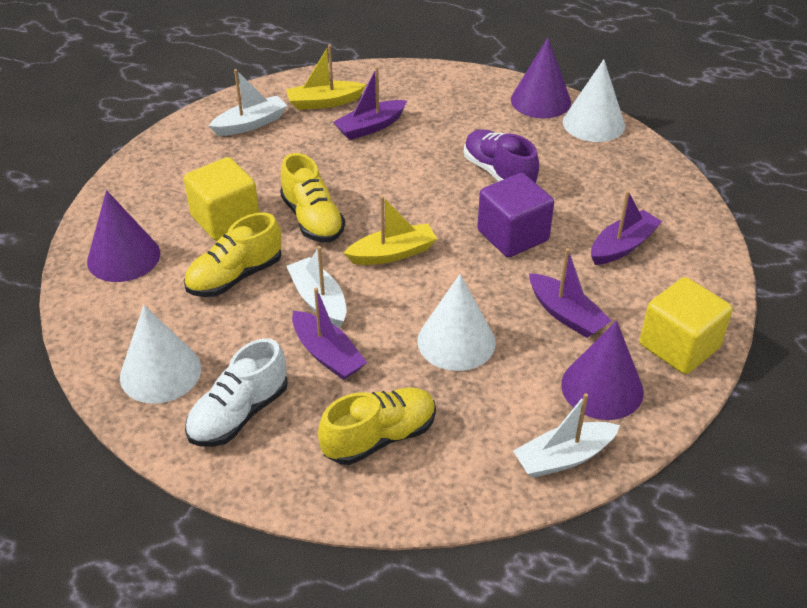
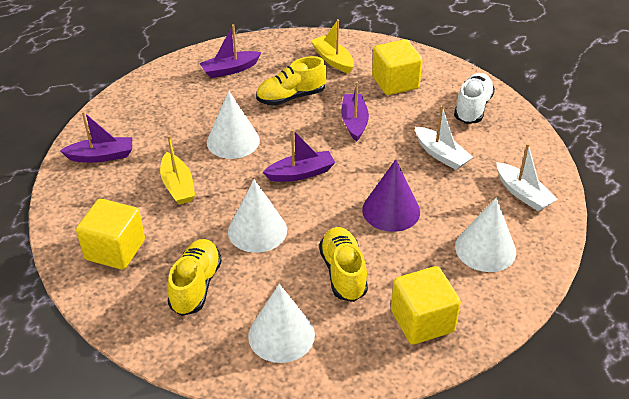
purple cone: 3 -> 1
purple cube: 1 -> 0
purple shoe: 1 -> 0
white boat: 3 -> 2
white cone: 3 -> 4
yellow cube: 2 -> 3

